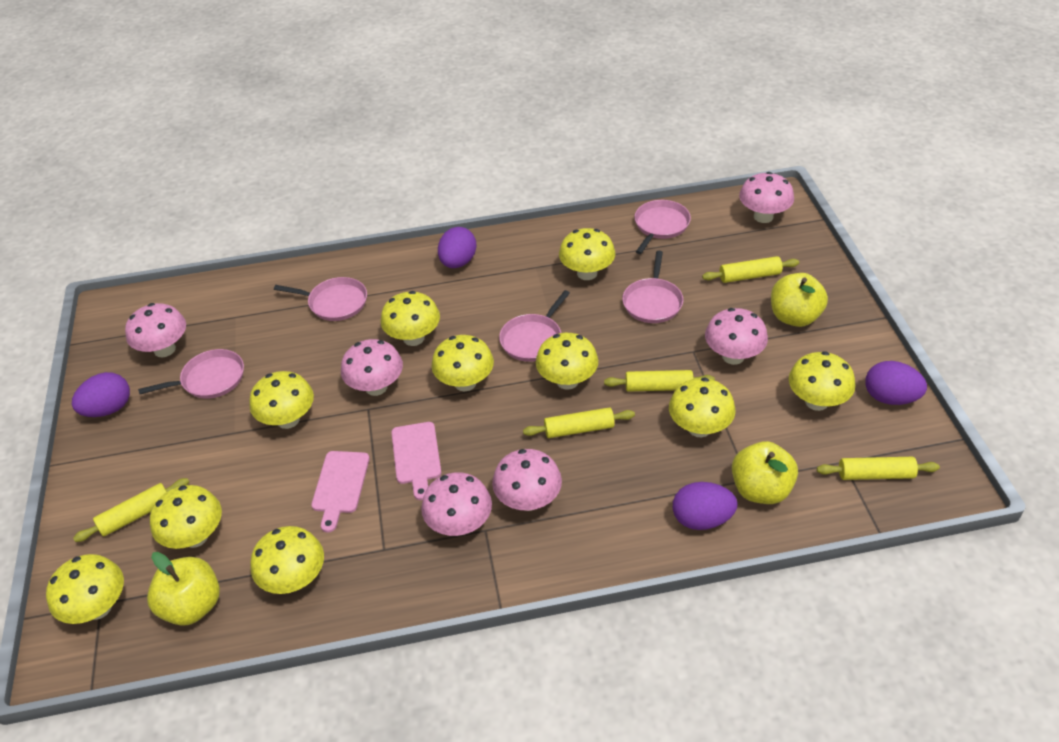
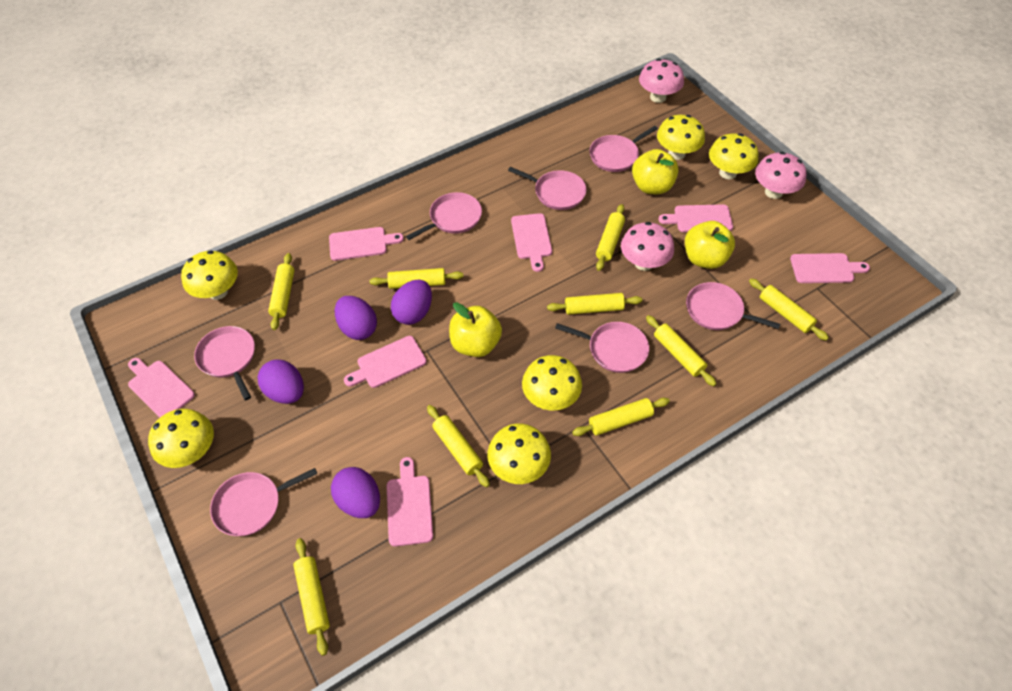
pink cutting board: 2 -> 7
pink mushroom: 6 -> 3
pink pan: 5 -> 7
yellow mushroom: 10 -> 6
yellow rolling pin: 5 -> 9

